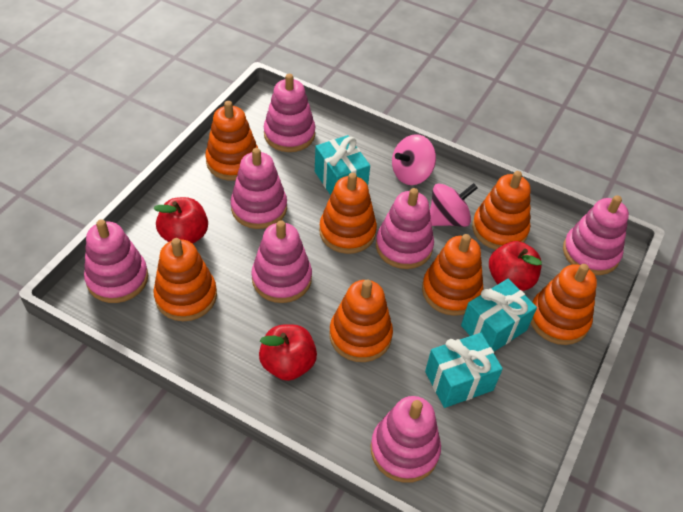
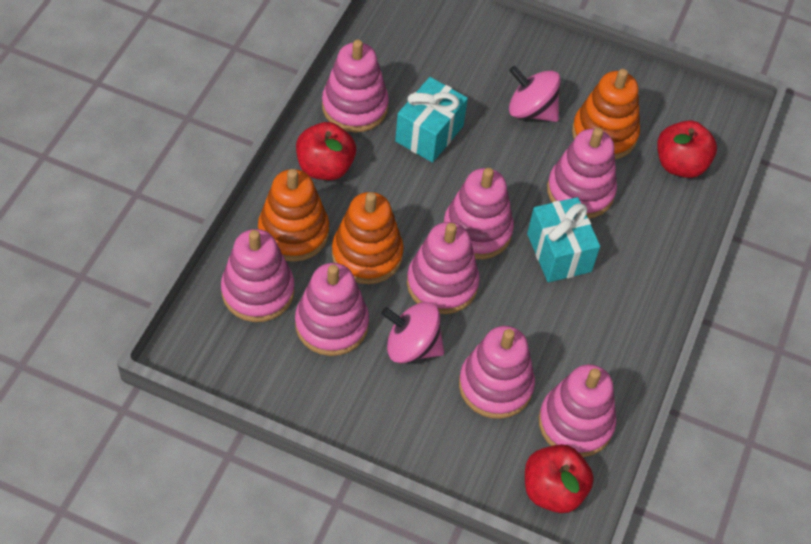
orange stacking toy: 7 -> 3
pink stacking toy: 7 -> 8
turquoise gift: 3 -> 2

